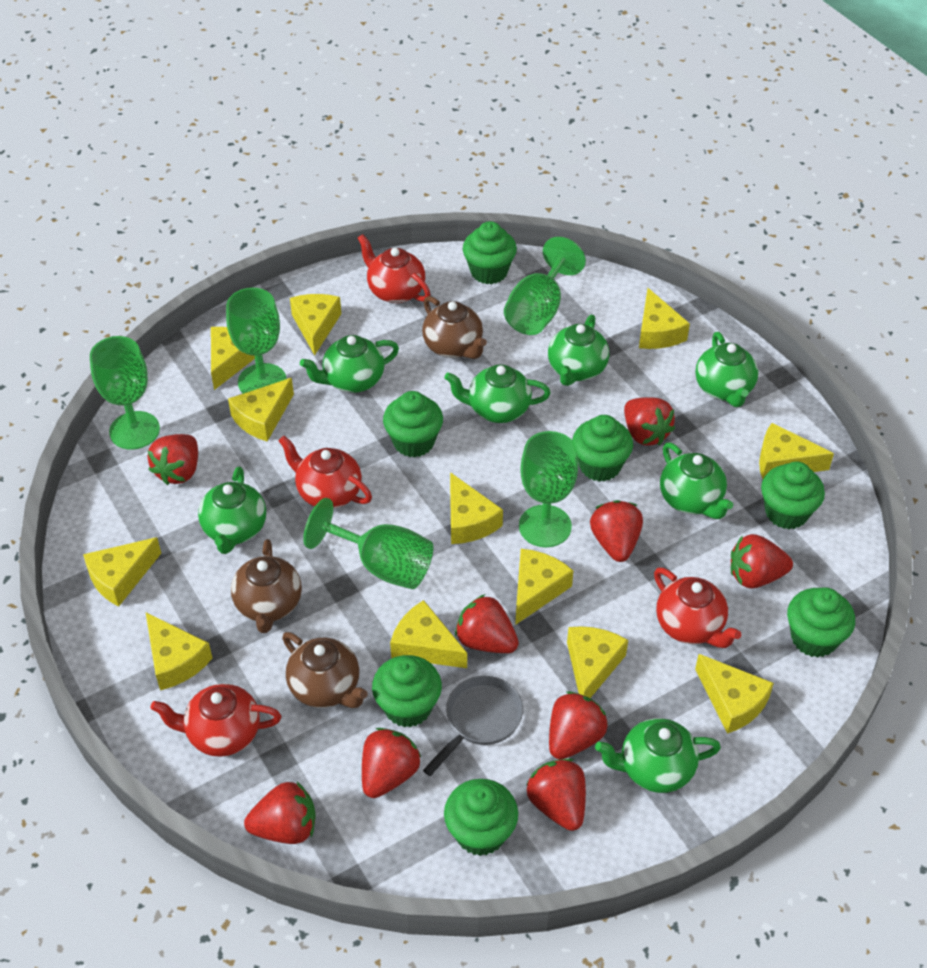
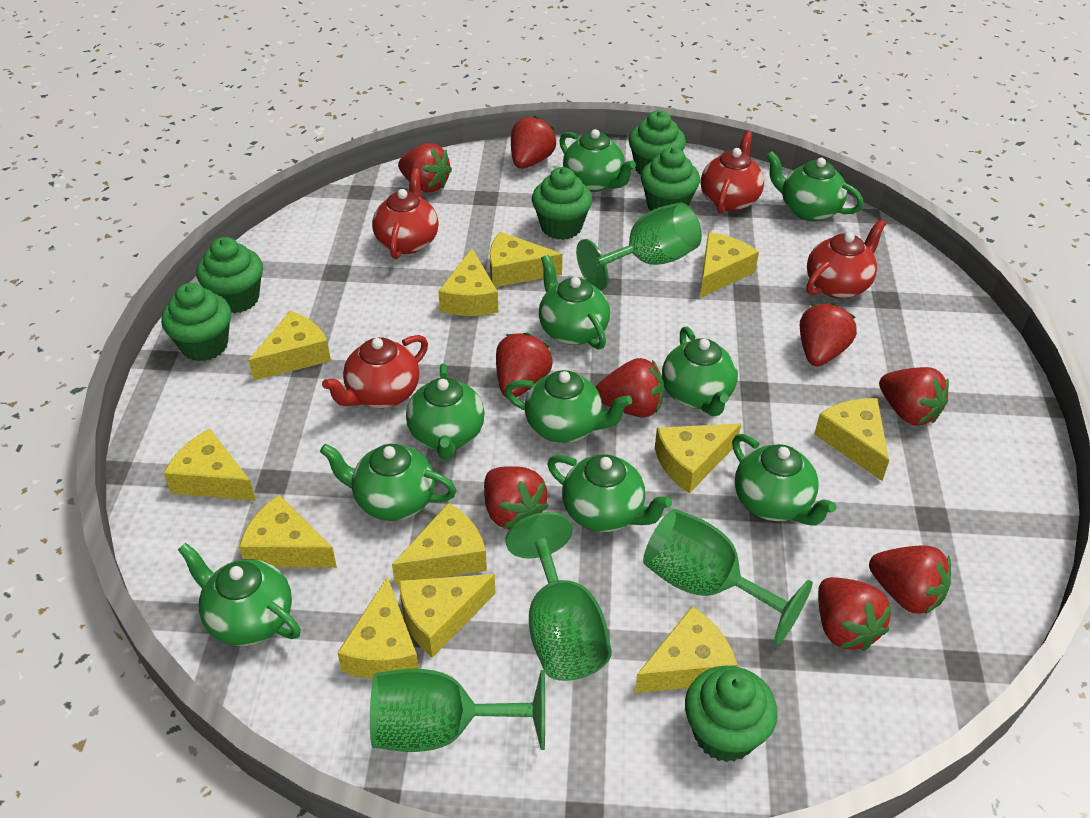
brown teapot: 3 -> 0
green cupcake: 7 -> 6
green goblet: 5 -> 4
green teapot: 7 -> 10
grey pan: 1 -> 0

